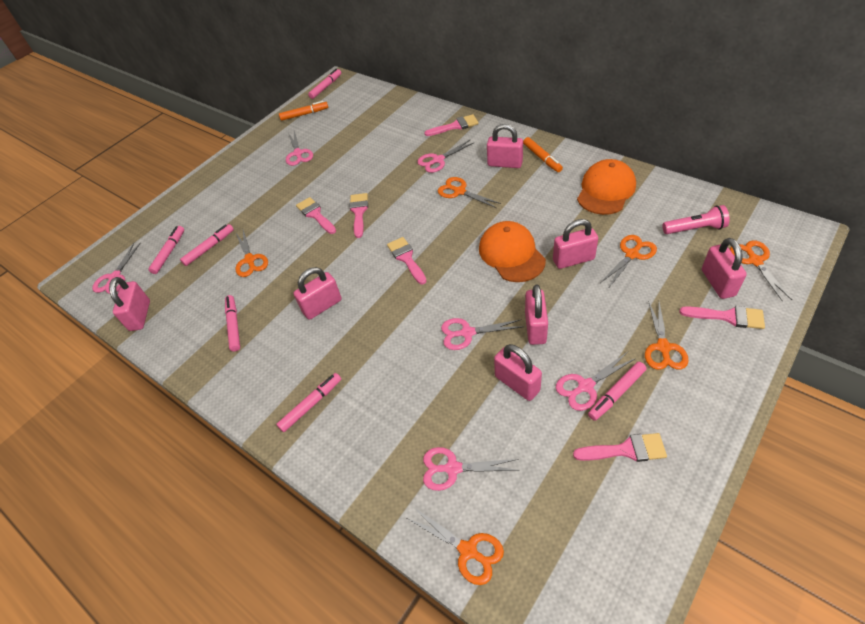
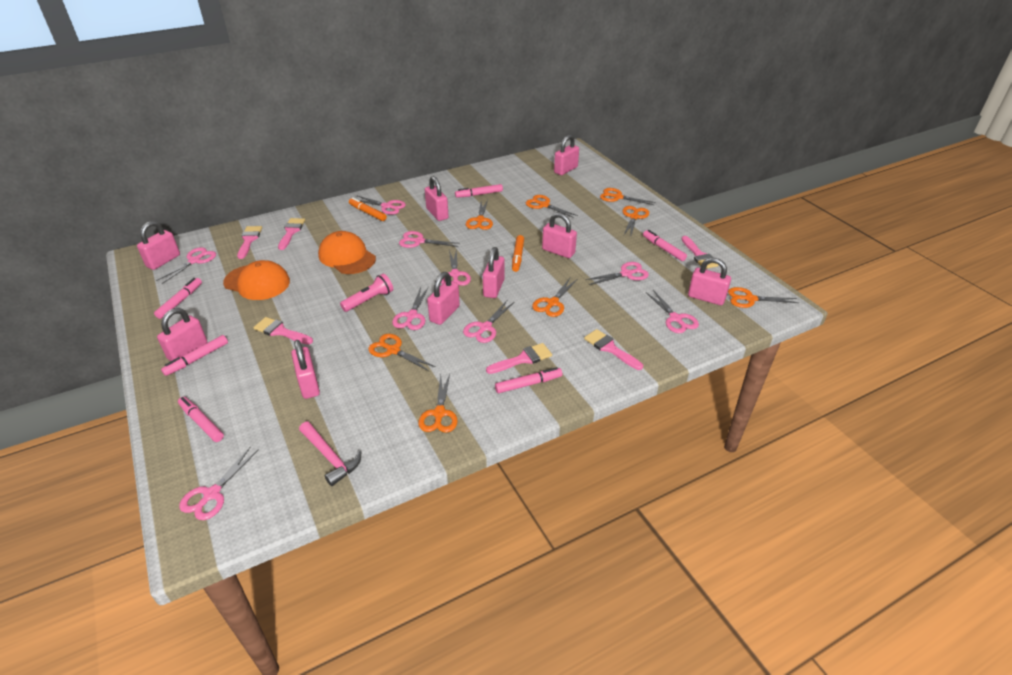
orange scissors: 6 -> 8
pink hammer: 0 -> 1
pink padlock: 7 -> 9
pink scissors: 6 -> 9

